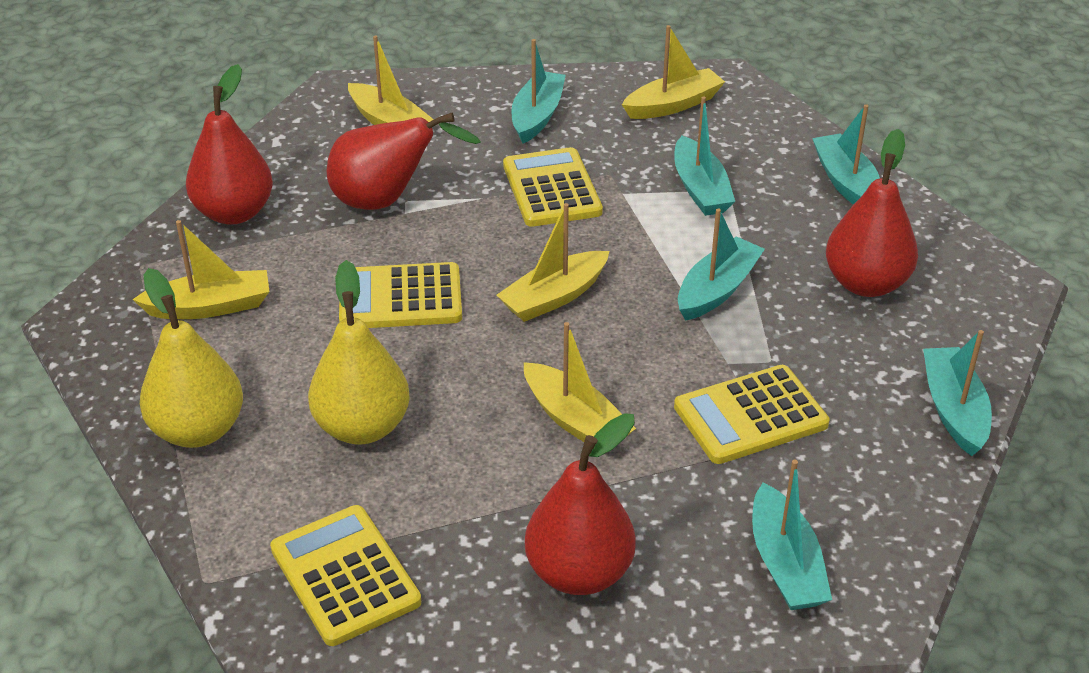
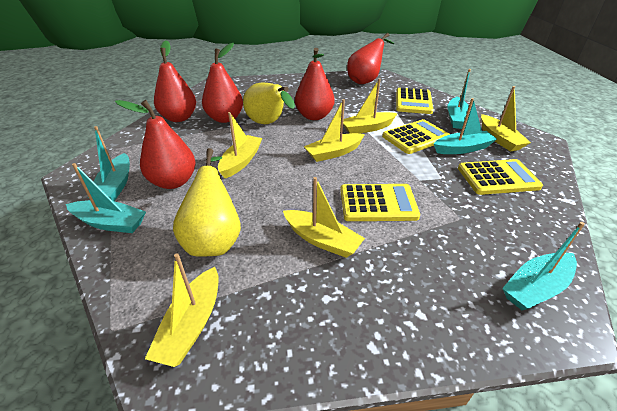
red pear: 4 -> 5
turquoise boat: 6 -> 5
yellow boat: 5 -> 6

